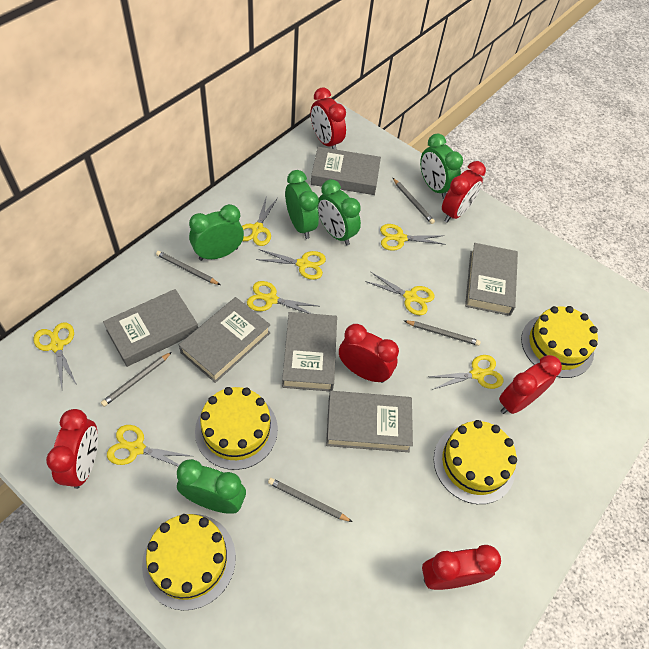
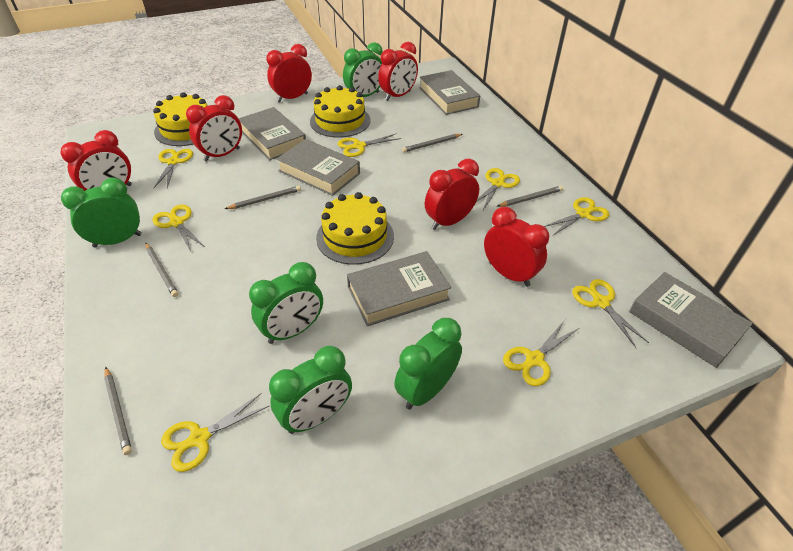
grey book: 6 -> 5
yellow cake: 4 -> 3

